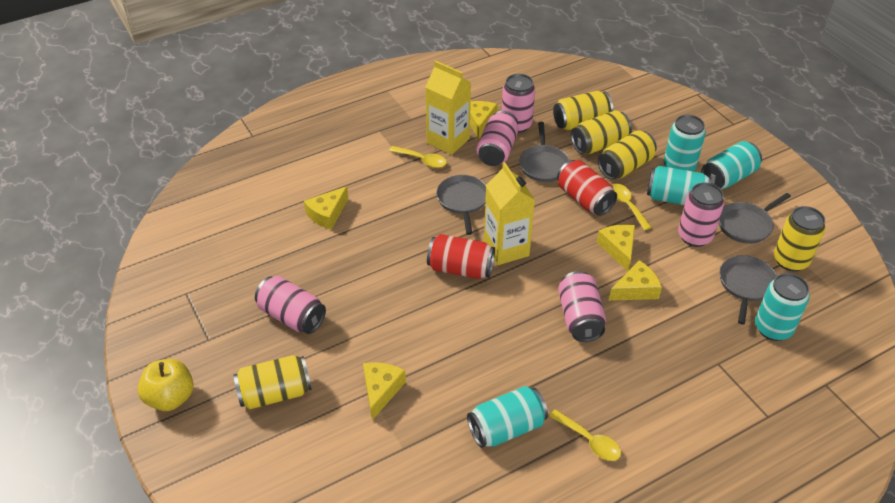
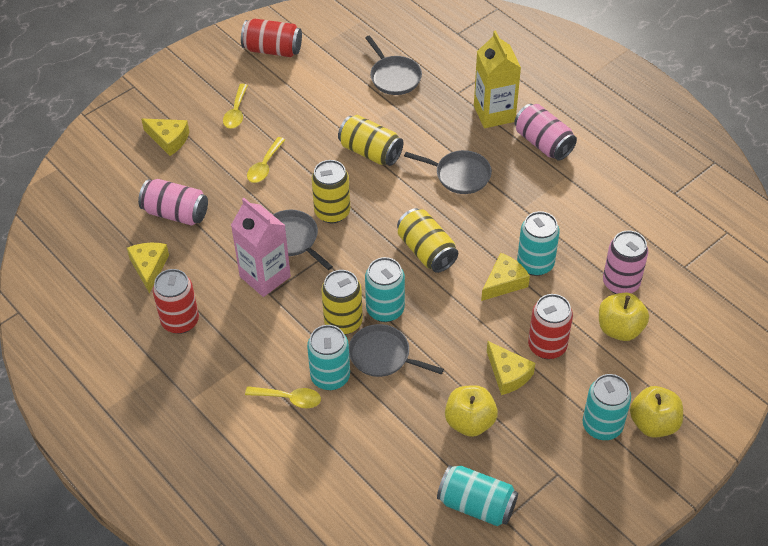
pink can: 5 -> 3
pink carton: 0 -> 1
red can: 2 -> 3
yellow apple: 1 -> 3
yellow can: 5 -> 4
yellow carton: 2 -> 1
yellow cheese: 5 -> 4

